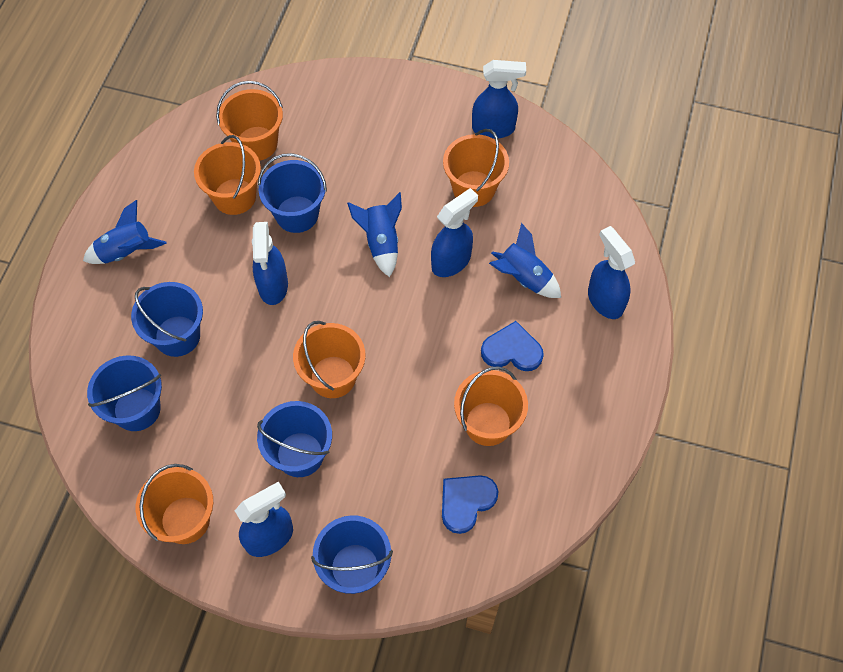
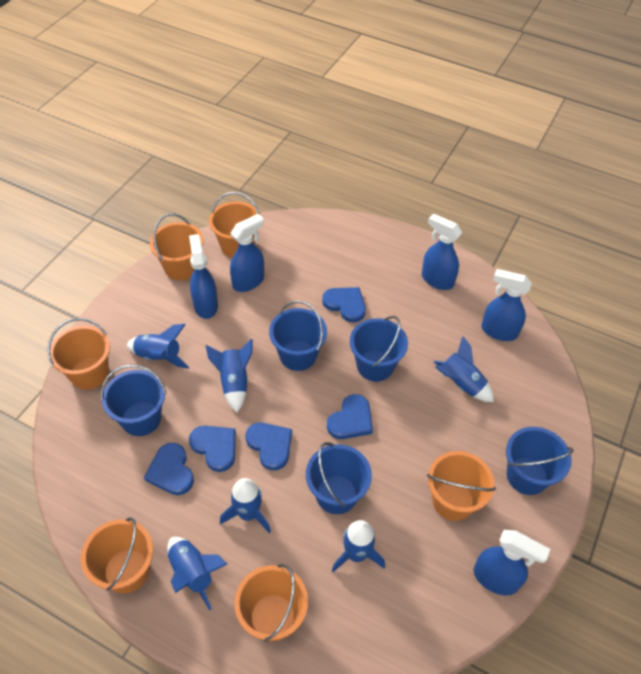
blue heart: 2 -> 5
blue rocket: 3 -> 6

